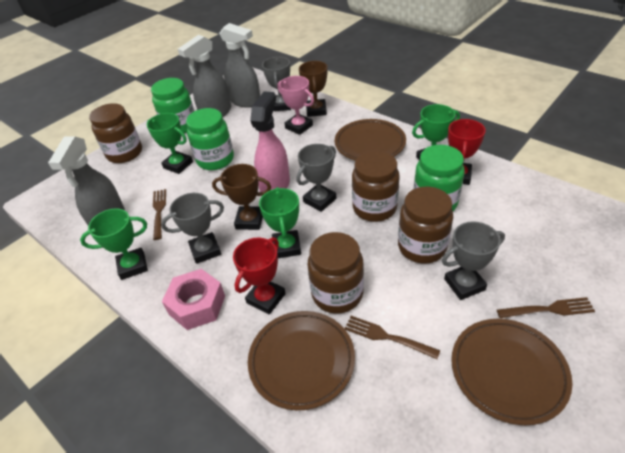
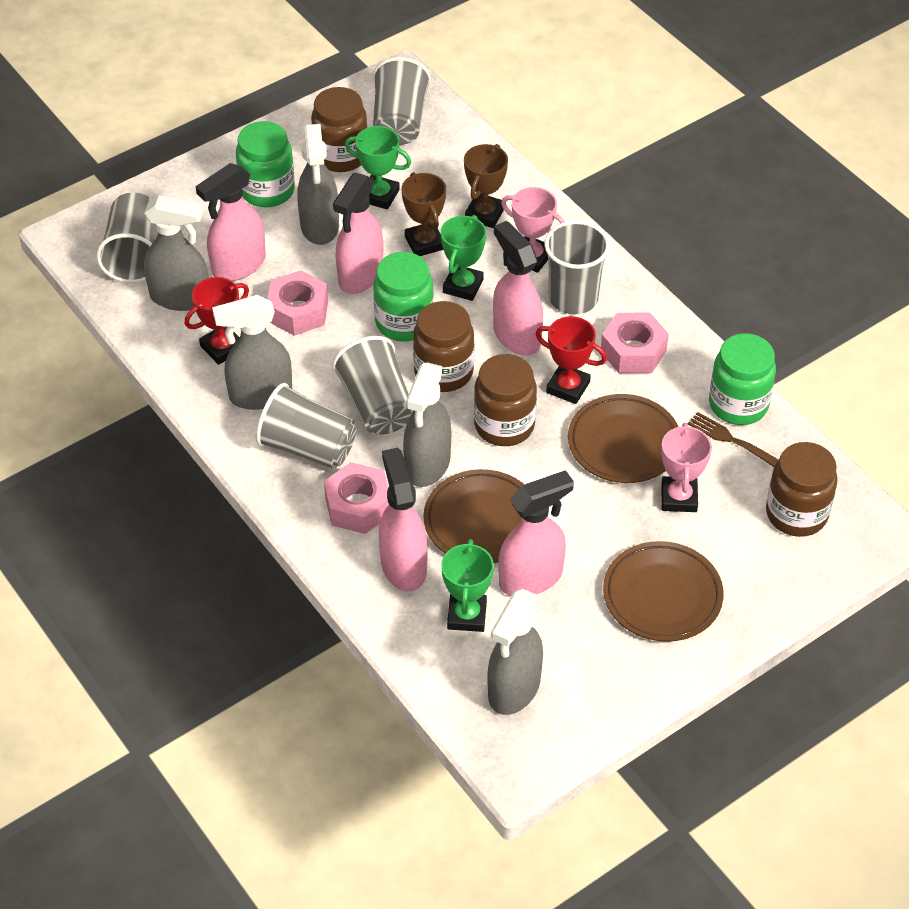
brown fork: 3 -> 1
green trophy: 4 -> 3
grey cup: 0 -> 5
grey spray bottle: 3 -> 5
grey trophy: 4 -> 0
pink nut: 1 -> 3
pink spray bottle: 1 -> 5
pink trophy: 1 -> 2

